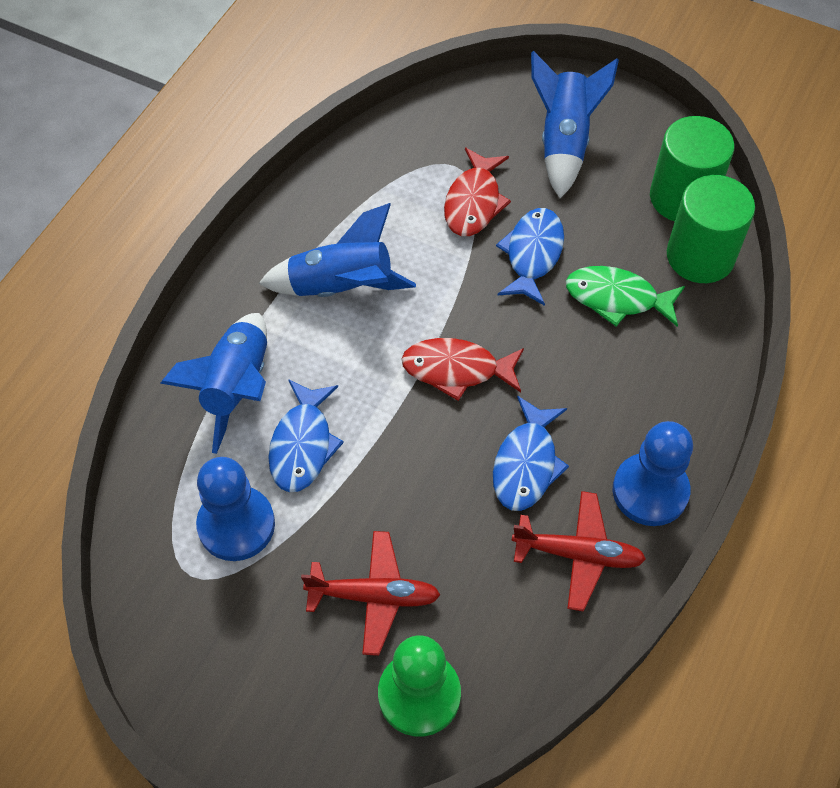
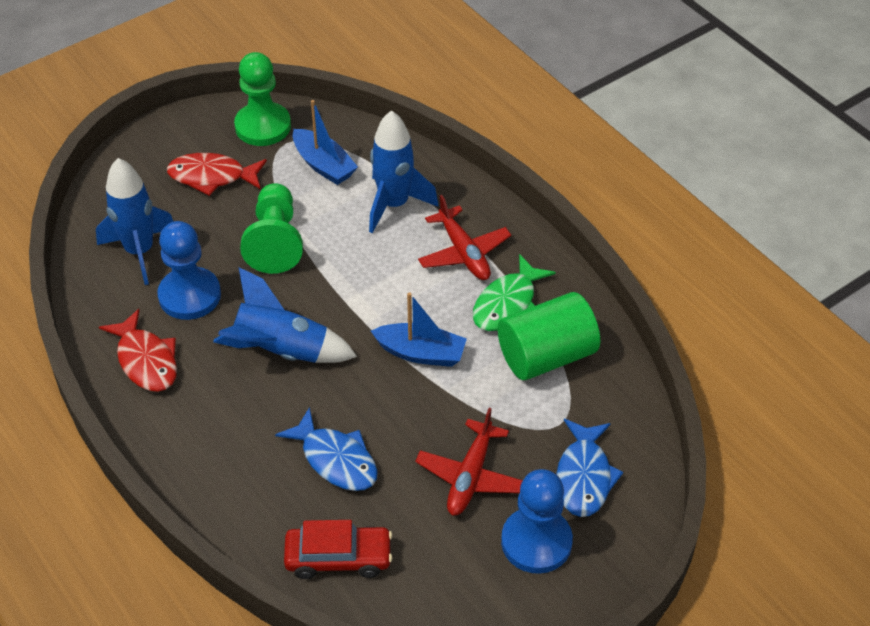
blue boat: 0 -> 2
blue fish: 3 -> 2
green cylinder: 2 -> 1
green pawn: 1 -> 2
red car: 0 -> 1

